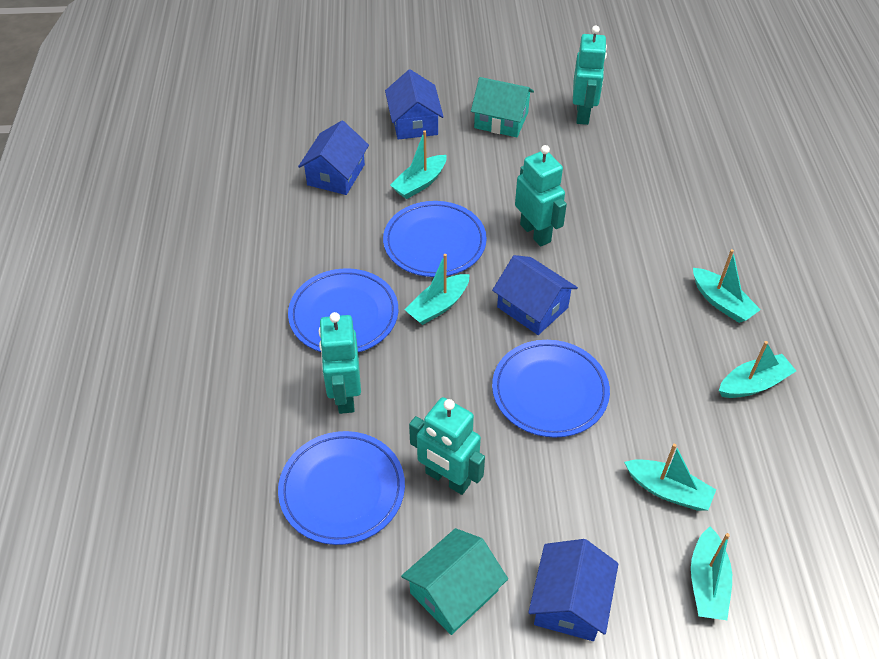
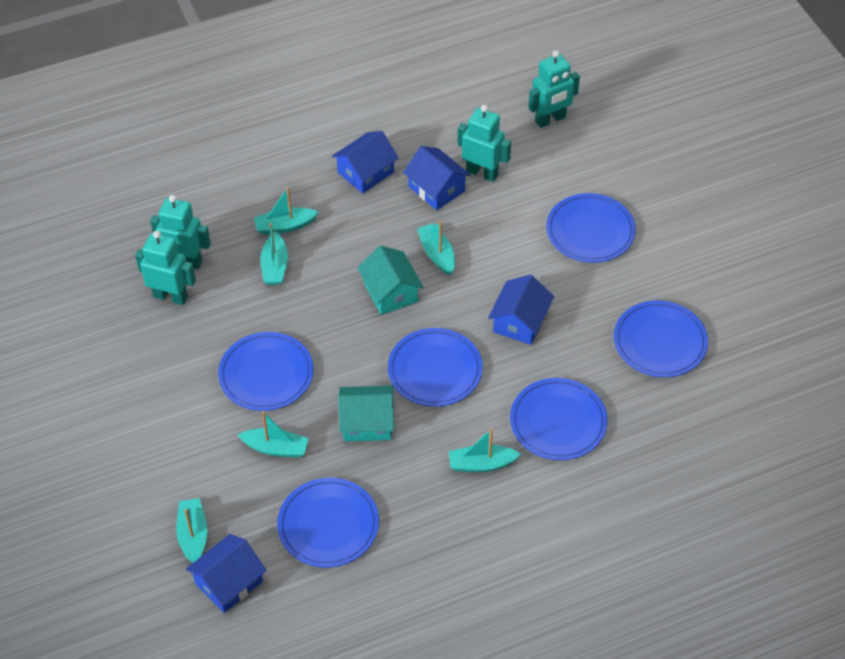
blue plate: 4 -> 6

